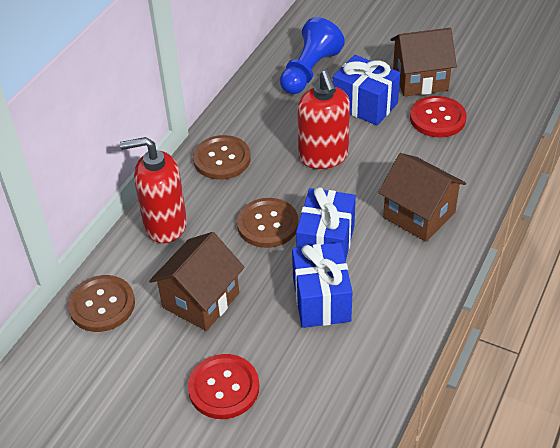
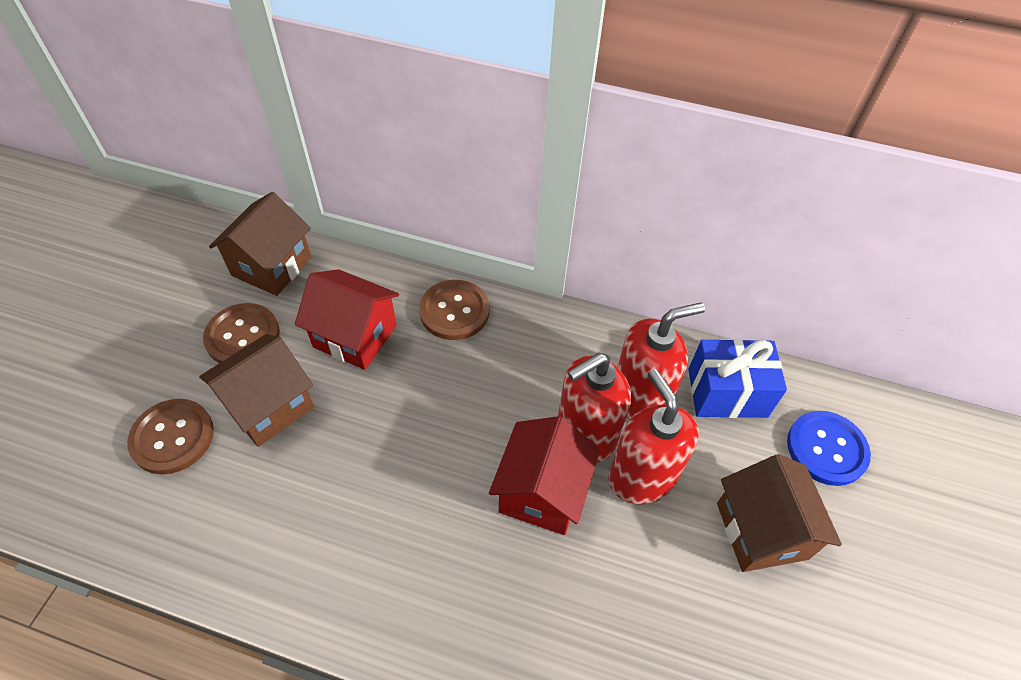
blue button: 0 -> 1
blue gift: 3 -> 1
blue pawn: 1 -> 0
red button: 2 -> 0
red house: 0 -> 2
red soap dispenser: 2 -> 3

